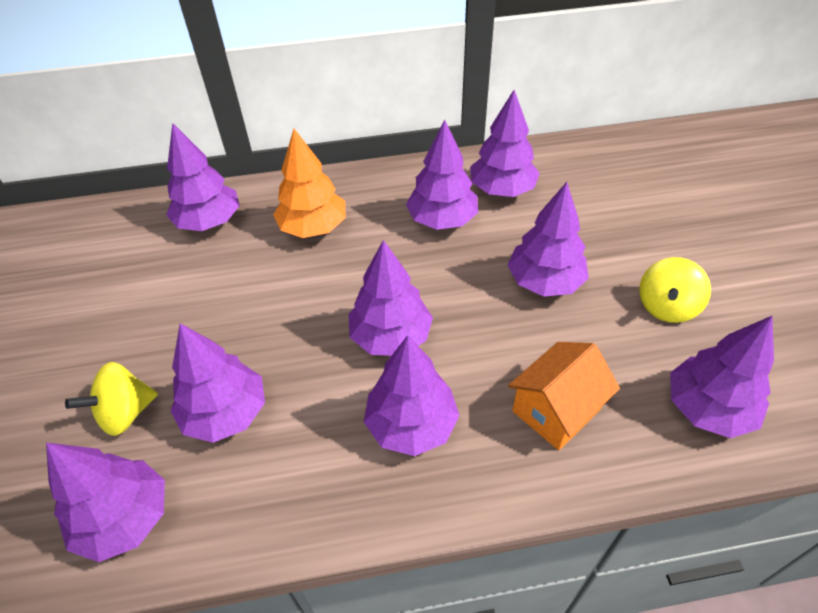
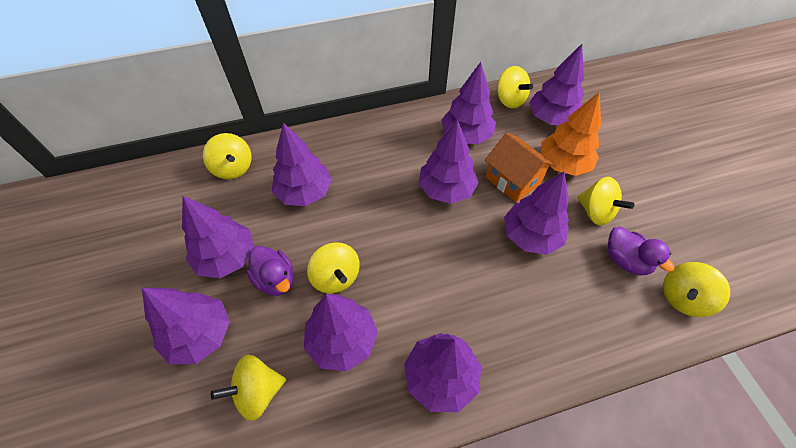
purple duck: 0 -> 2
yellow spinning top: 2 -> 6

